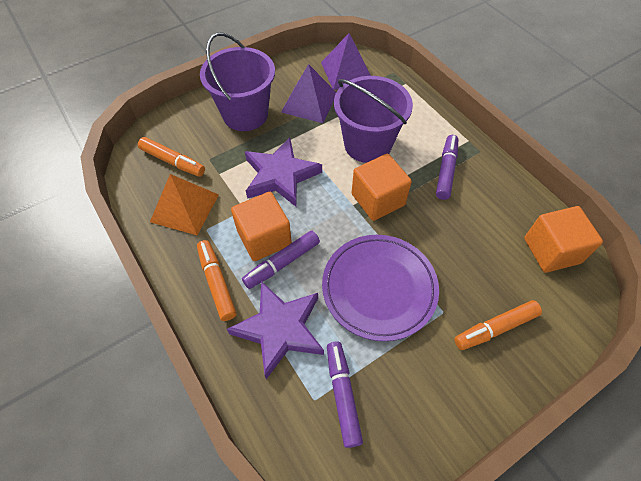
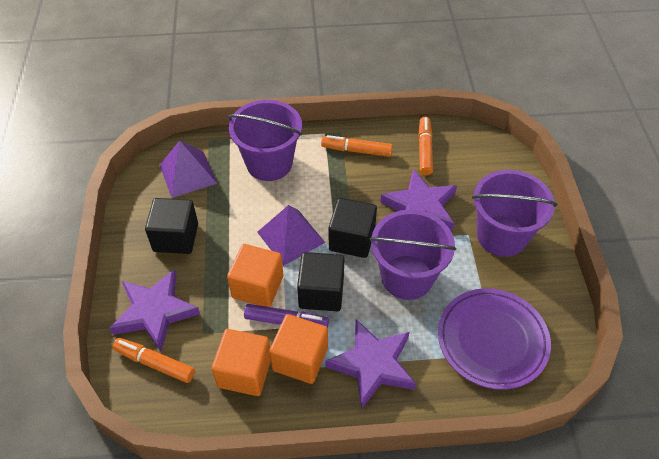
black cube: 0 -> 3
orange pyramid: 1 -> 0
purple bucket: 2 -> 3
purple marker: 3 -> 1
purple star: 2 -> 3

